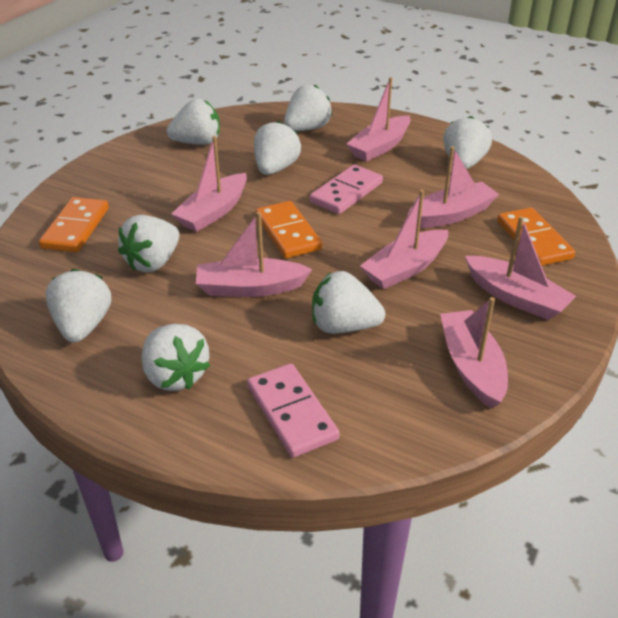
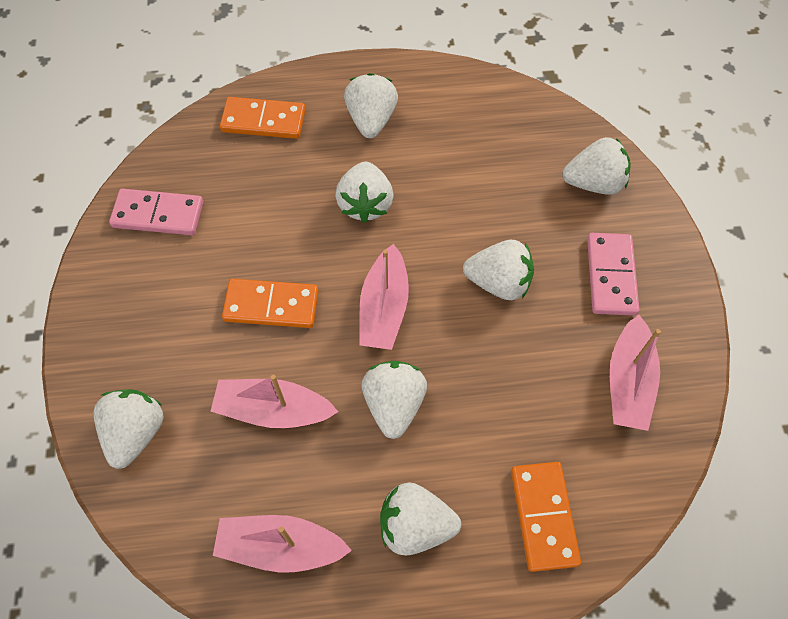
pink boat: 7 -> 4
white strawberry: 8 -> 7

